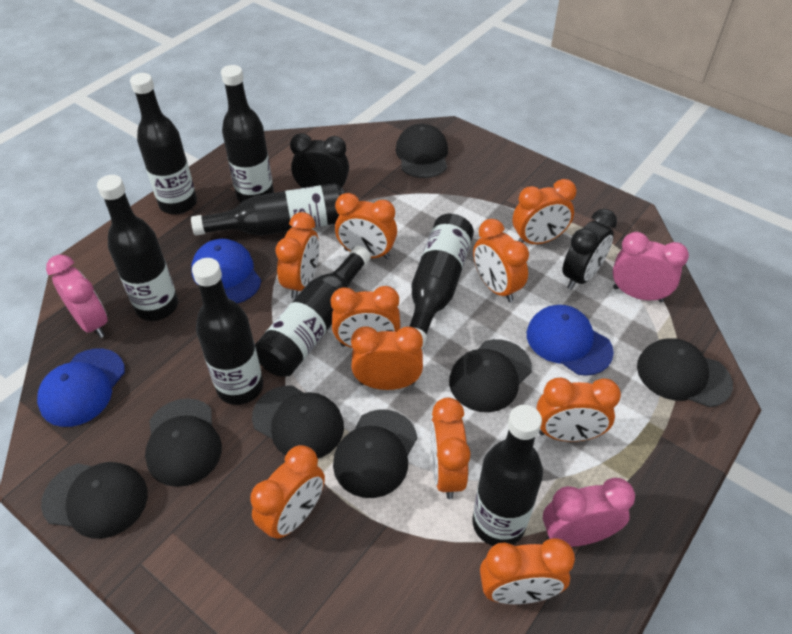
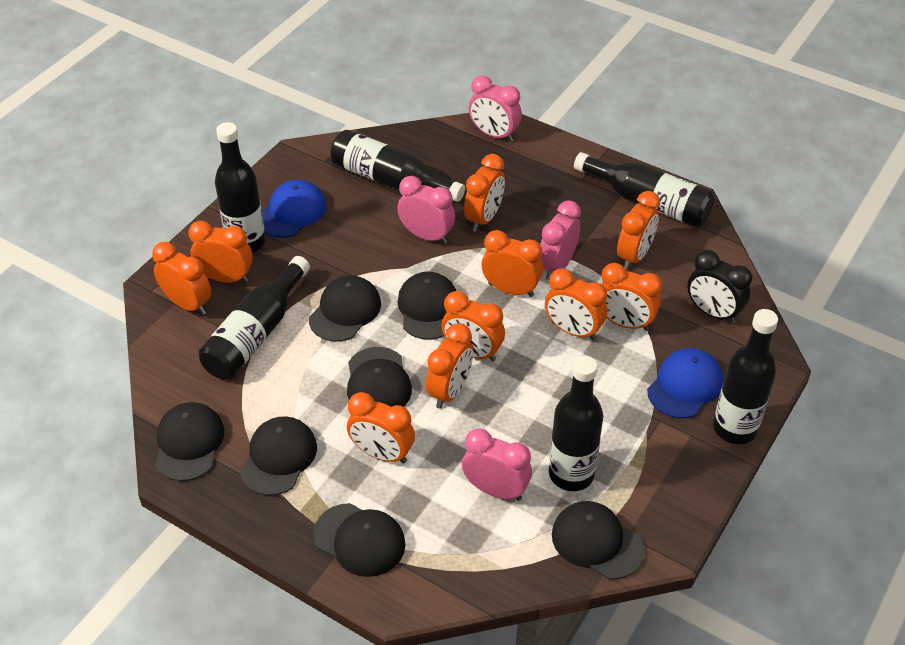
black bottle: 8 -> 6
black clock: 2 -> 1
blue cap: 3 -> 2
pink clock: 3 -> 4

